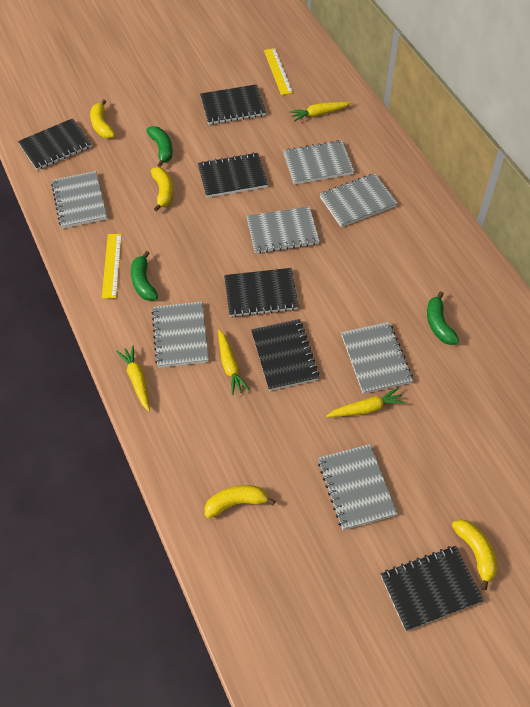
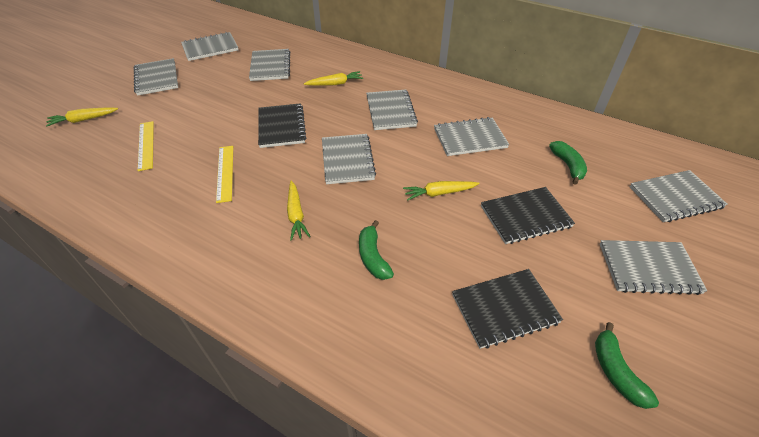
black notebook: 6 -> 3
grey notebook: 7 -> 8
yellow banana: 4 -> 0

